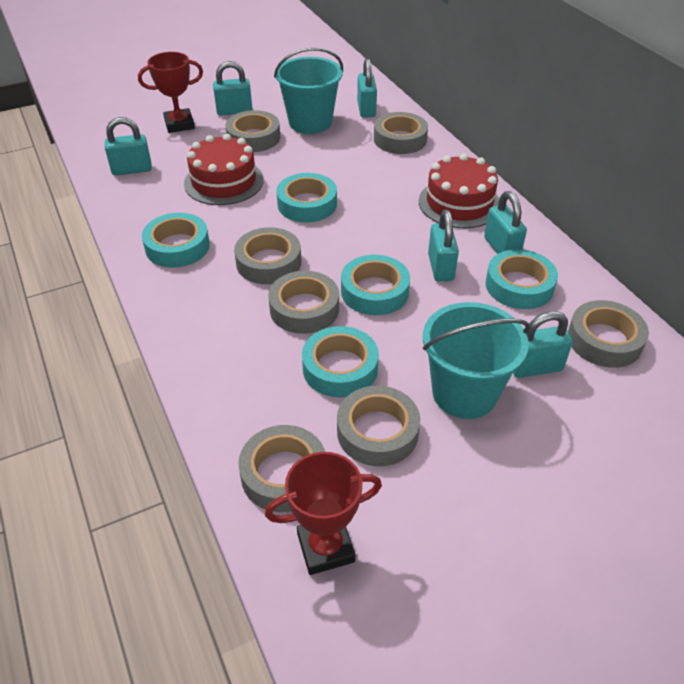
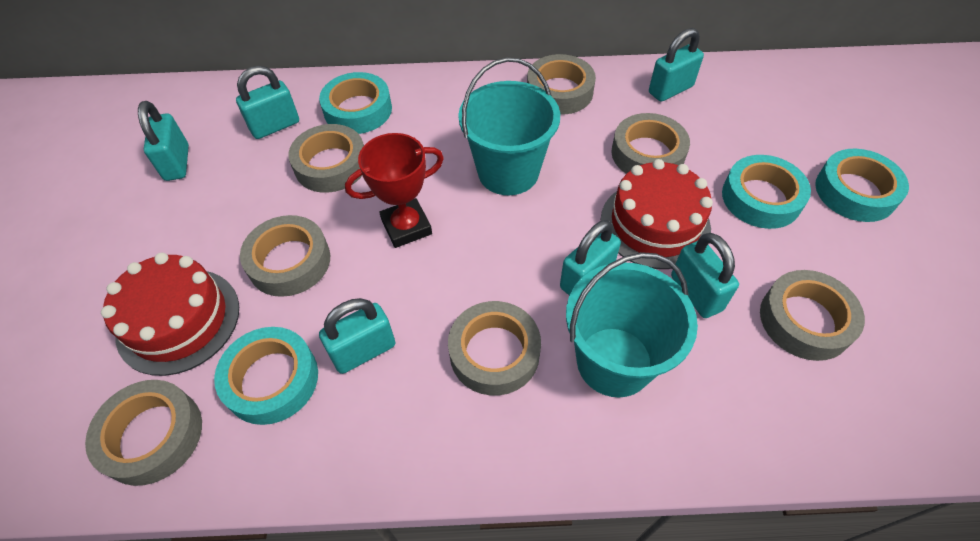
red trophy: 2 -> 1
turquoise tape: 5 -> 4

